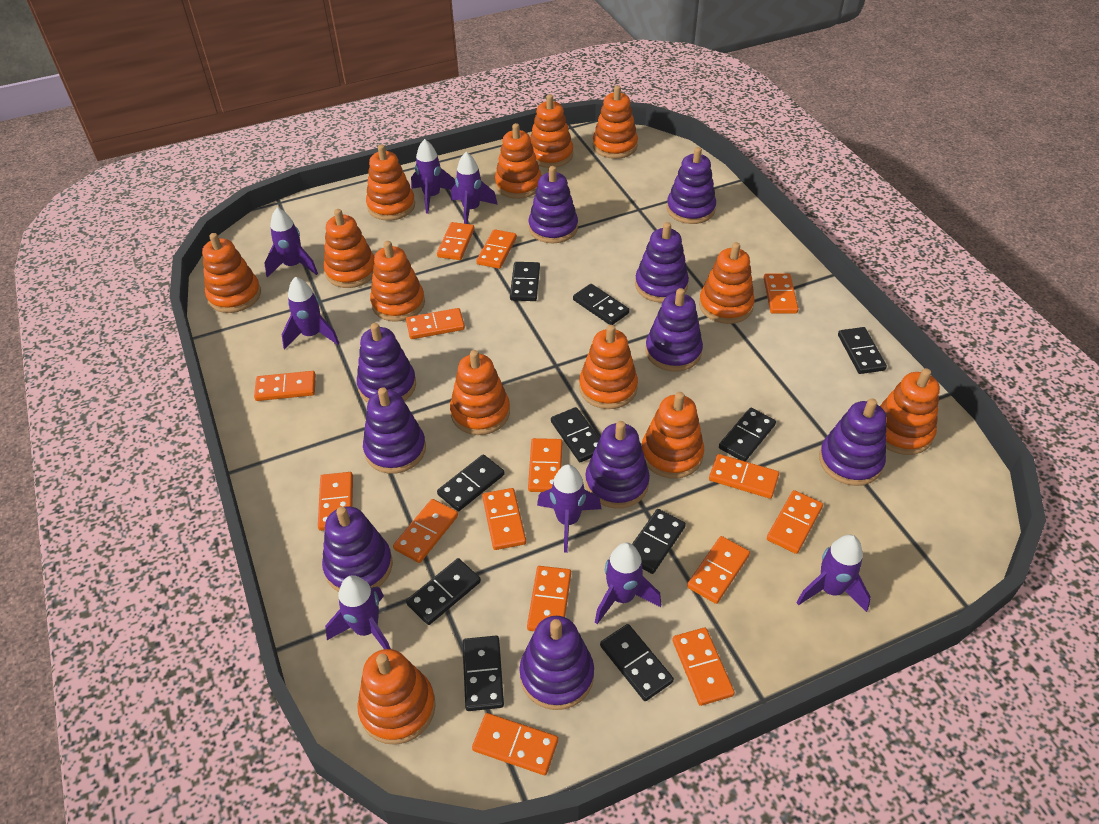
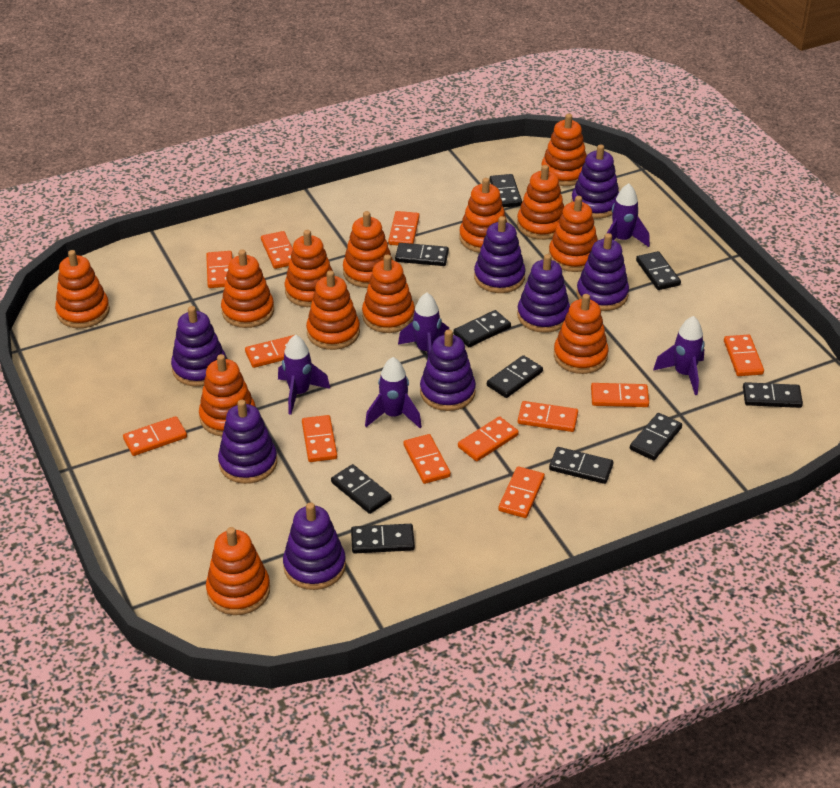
orange domino: 15 -> 12
purple rocket: 8 -> 5
purple stacking toy: 10 -> 8

